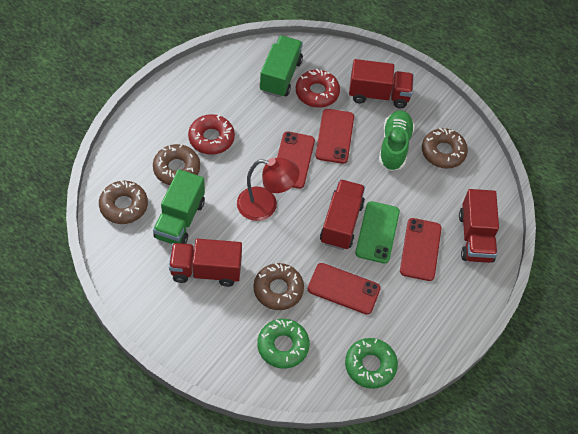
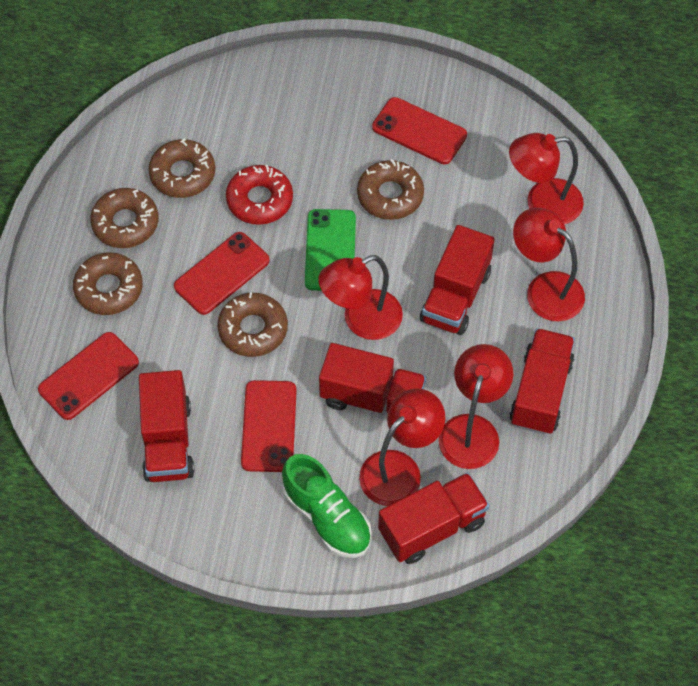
brown donut: 4 -> 5
green donut: 2 -> 0
green truck: 2 -> 0
red donut: 2 -> 1
red lamp: 1 -> 5
red truck: 4 -> 5

